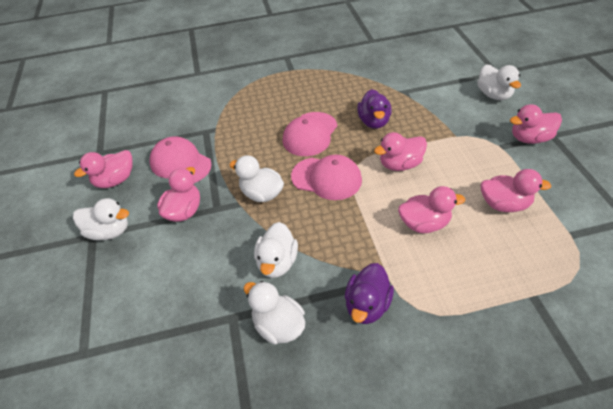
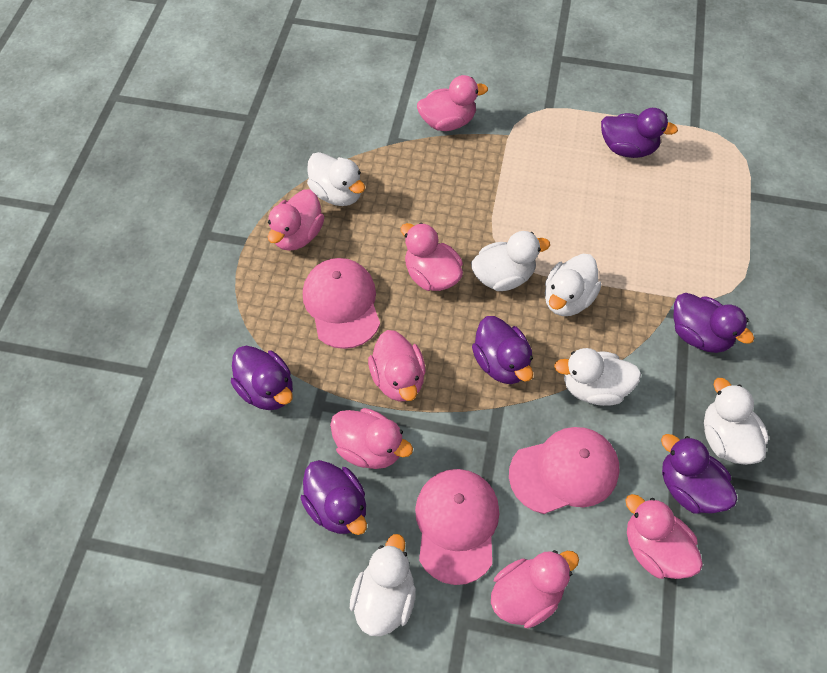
pink duck: 6 -> 7
purple duck: 2 -> 6
white duck: 5 -> 6

